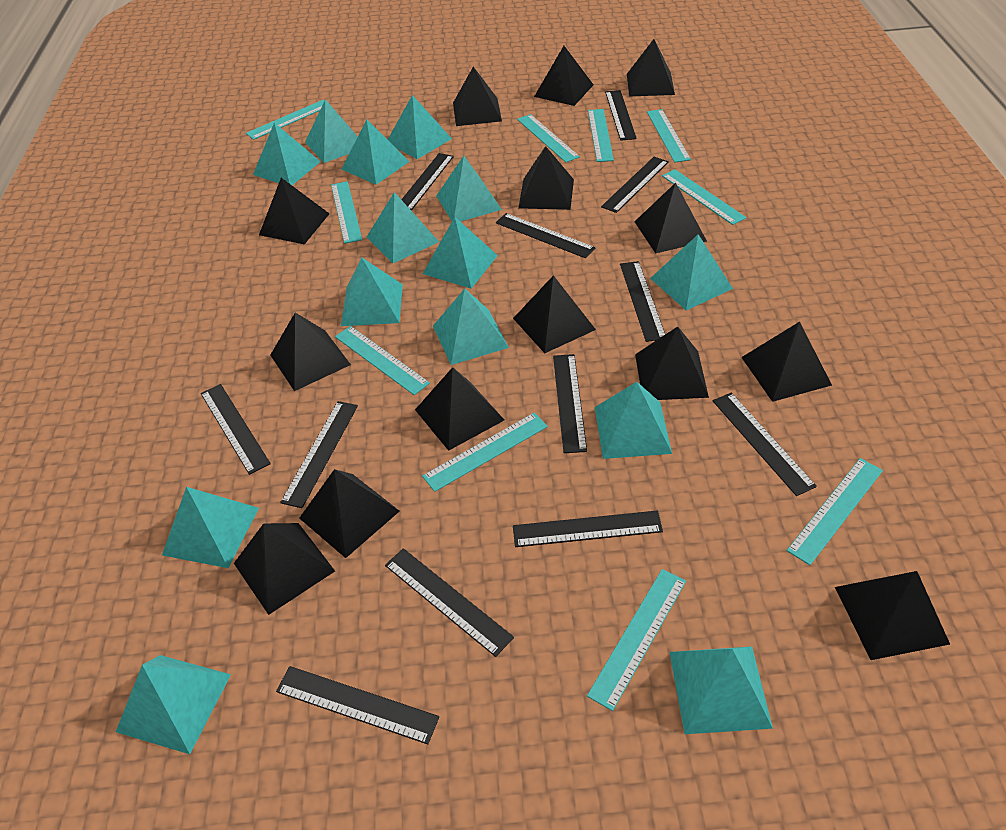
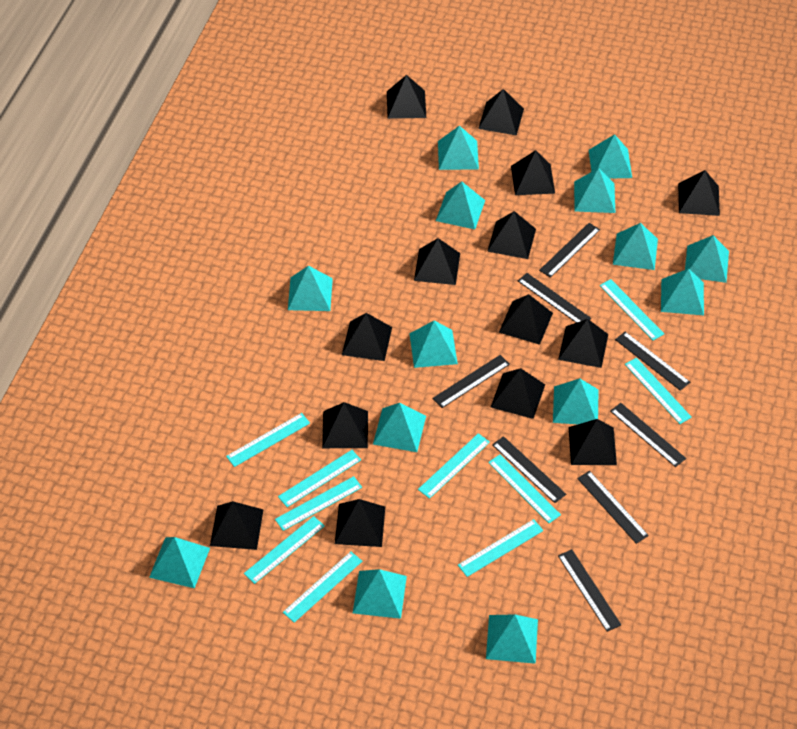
black ruler: 12 -> 8

